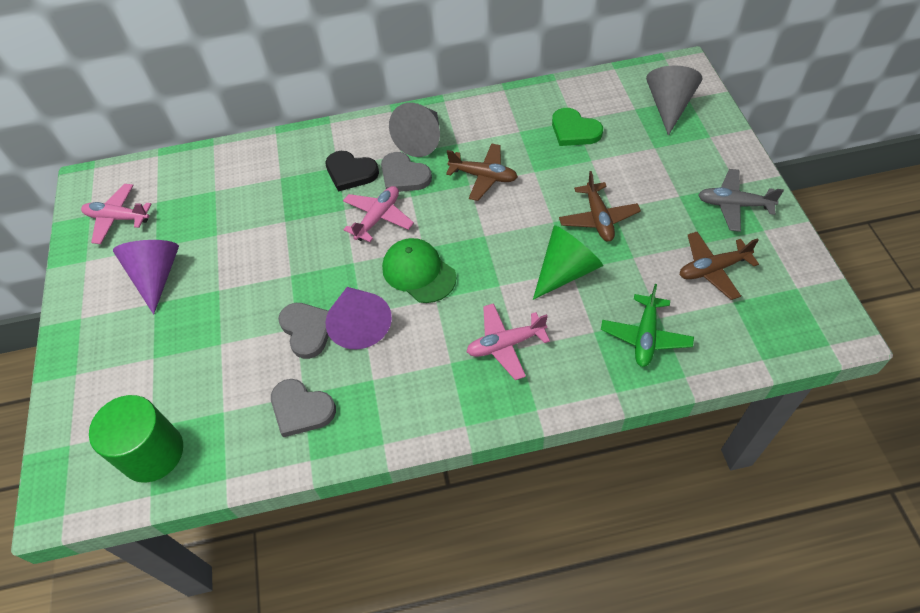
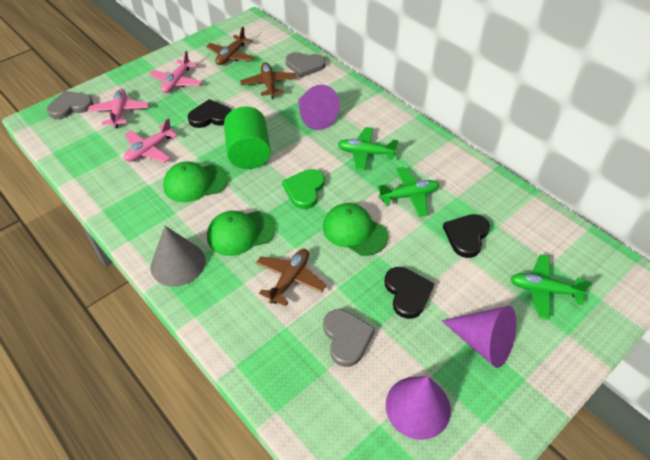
black heart: 1 -> 3
green cap: 1 -> 3
green cone: 1 -> 0
green plane: 1 -> 3
grey cone: 2 -> 1
grey plane: 1 -> 0
purple cone: 2 -> 3

